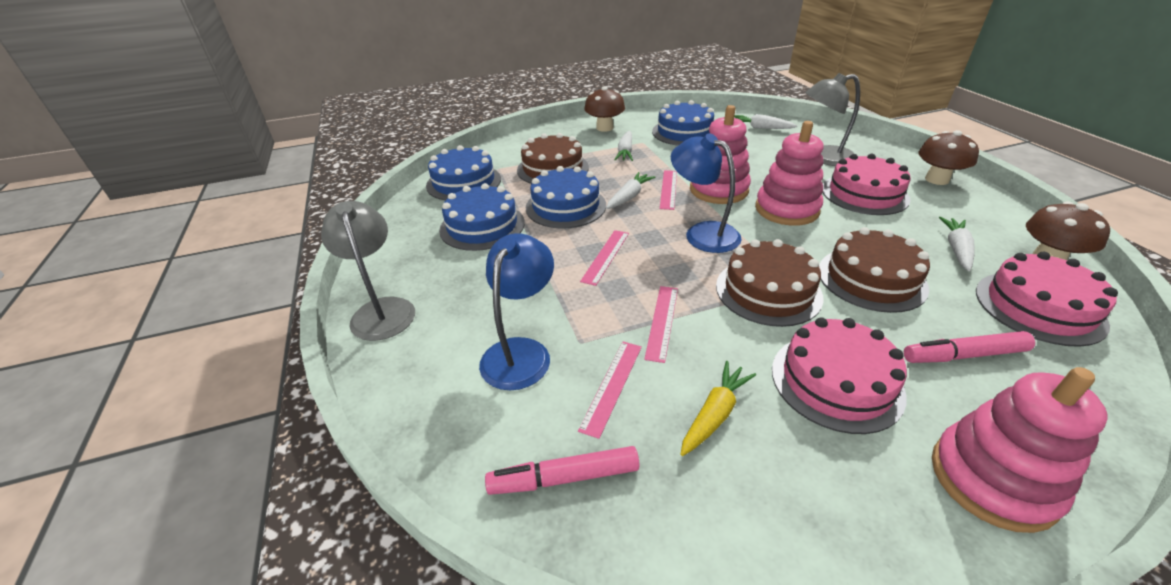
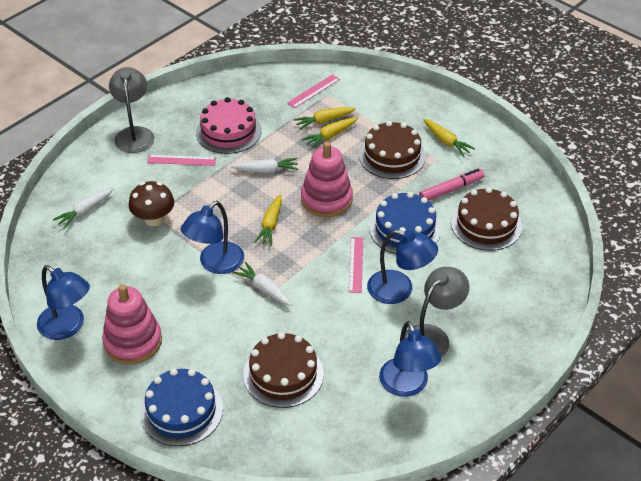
blue cake: 4 -> 2
blue lamp: 2 -> 4
brown mushroom: 3 -> 1
pink cake: 3 -> 1
pink marker: 2 -> 1
pink ruler: 4 -> 3
pink stacking toy: 3 -> 2
white carrot: 4 -> 3
yellow carrot: 1 -> 4

